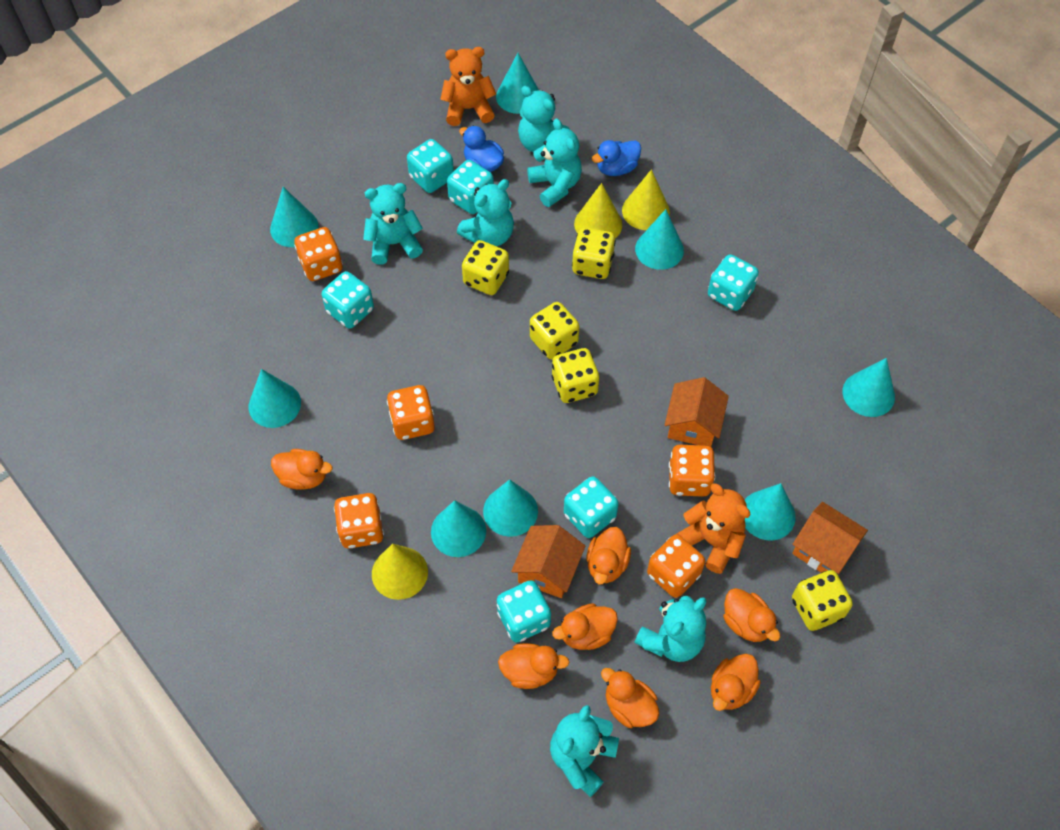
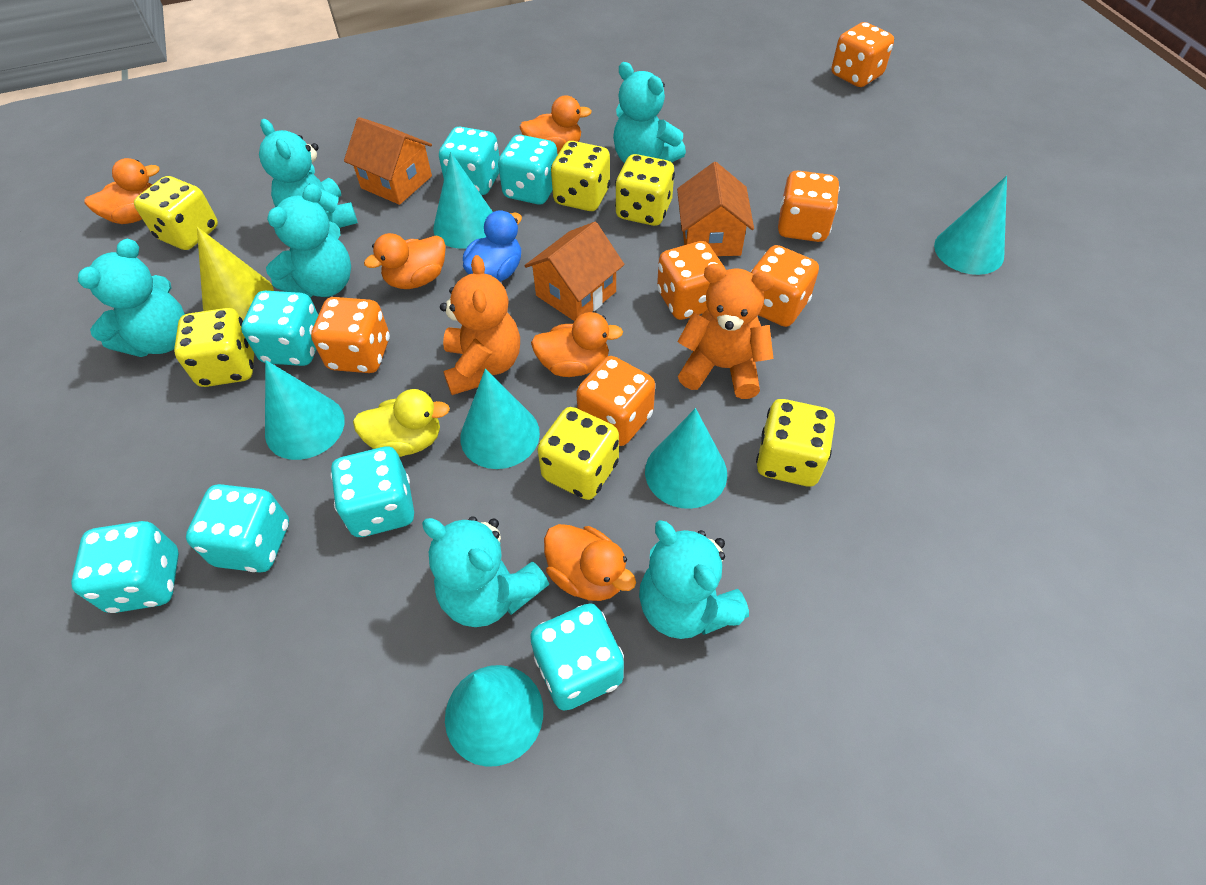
blue duck: 2 -> 1
orange dice: 5 -> 6
orange duck: 7 -> 5
turquoise cone: 8 -> 6
turquoise dice: 6 -> 7
yellow cone: 3 -> 1
yellow dice: 5 -> 6
yellow duck: 0 -> 1

